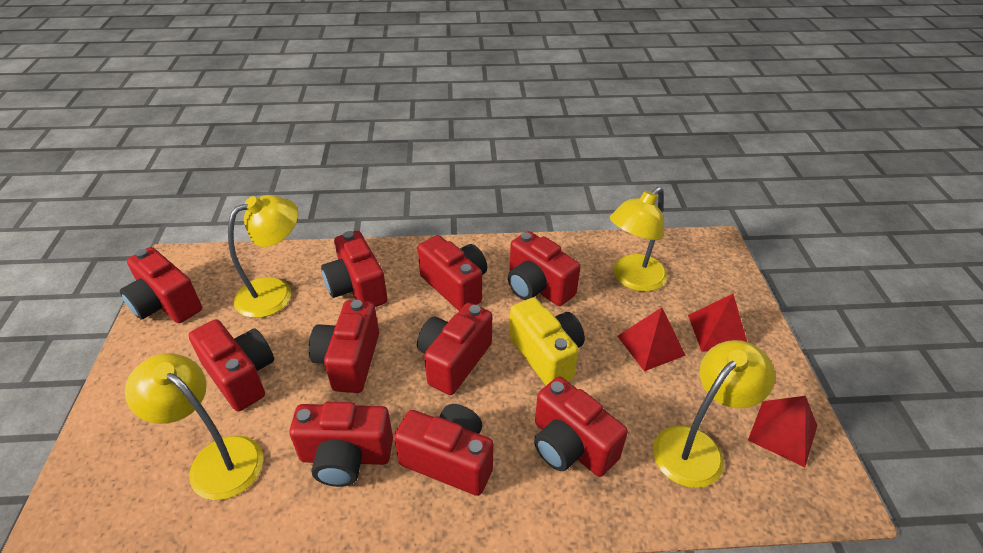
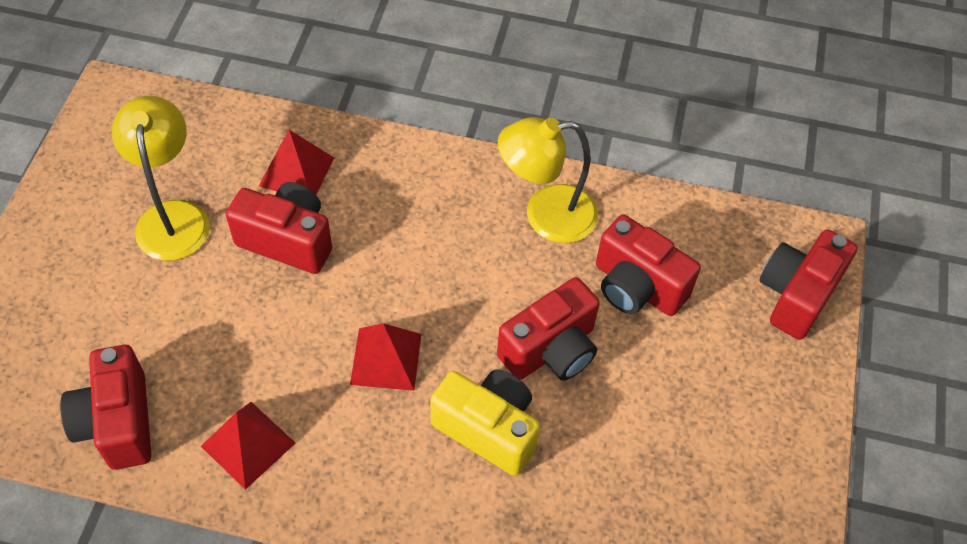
red camera: 10 -> 5
yellow lamp: 4 -> 2

